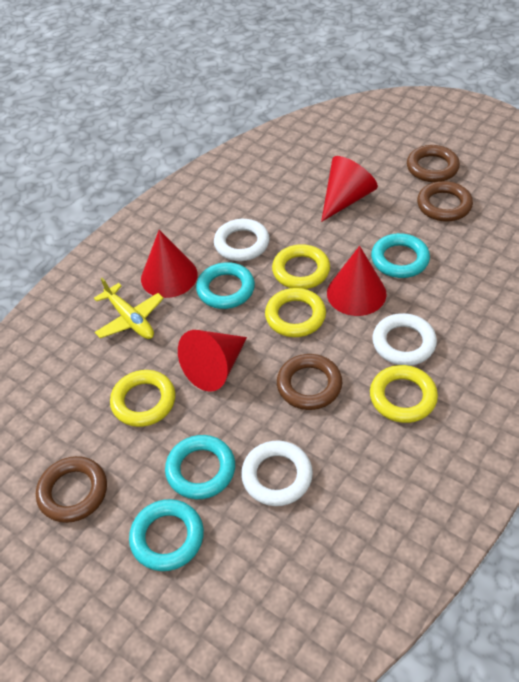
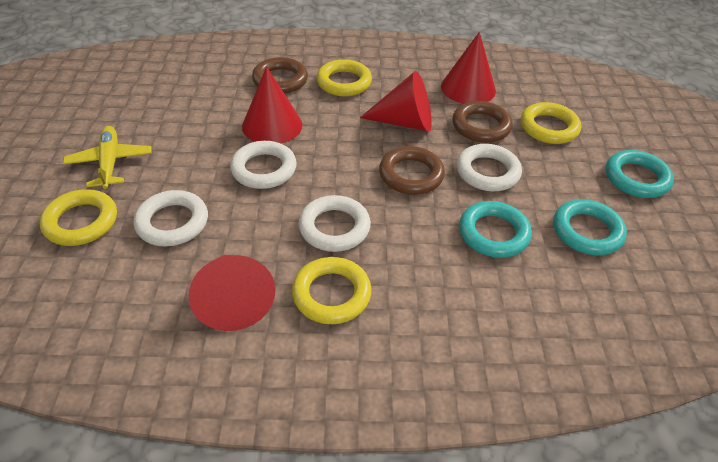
brown ring: 4 -> 3
turquoise ring: 4 -> 3
white ring: 3 -> 4

